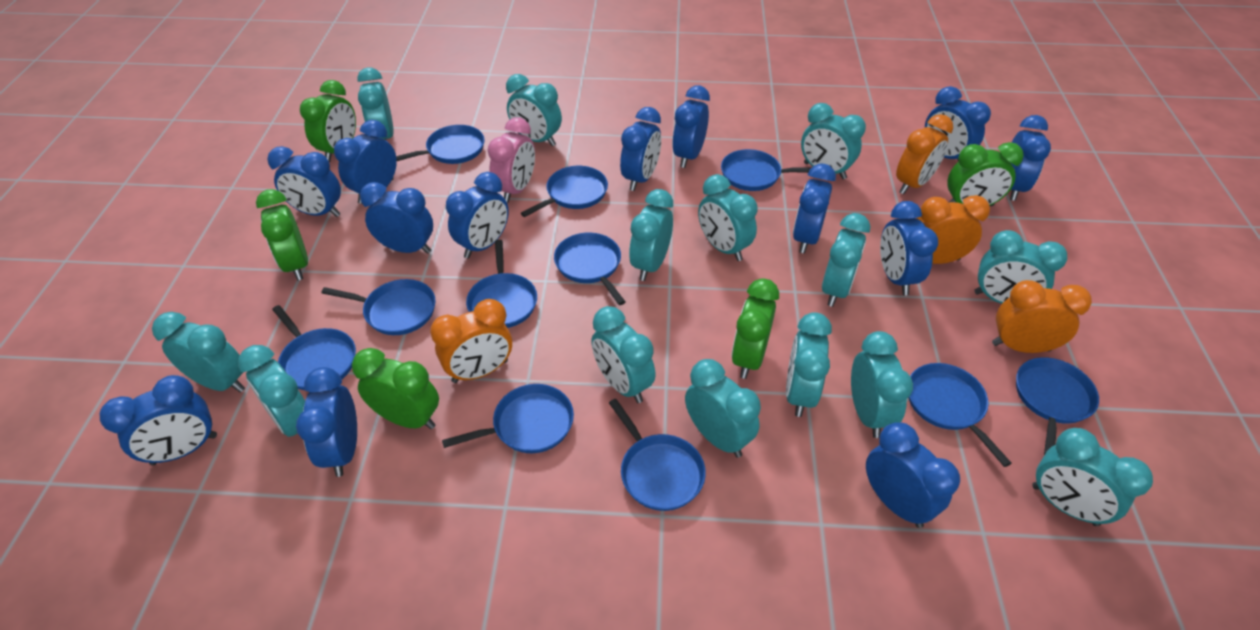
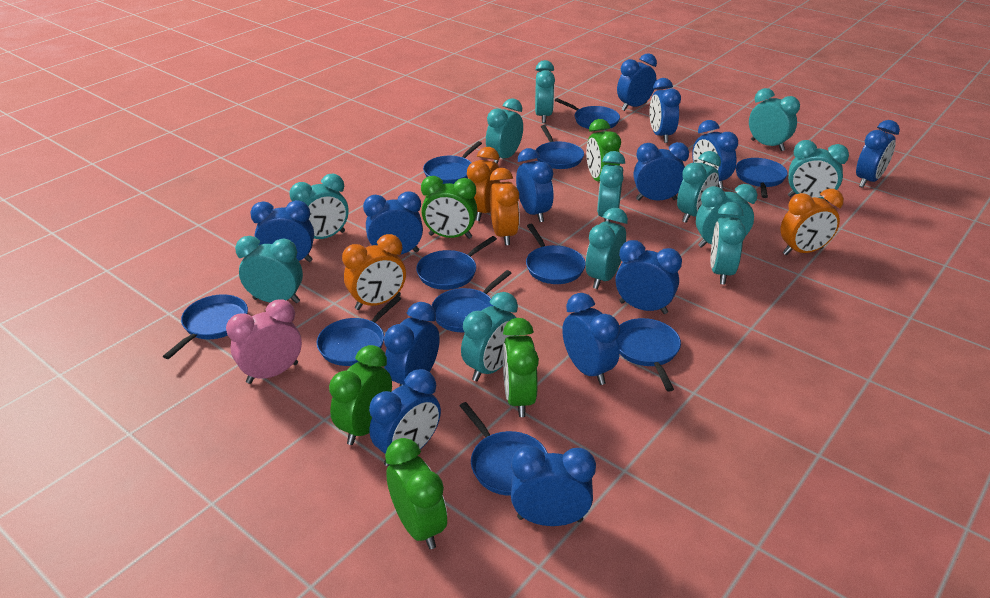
turquoise clock: 14 -> 12

